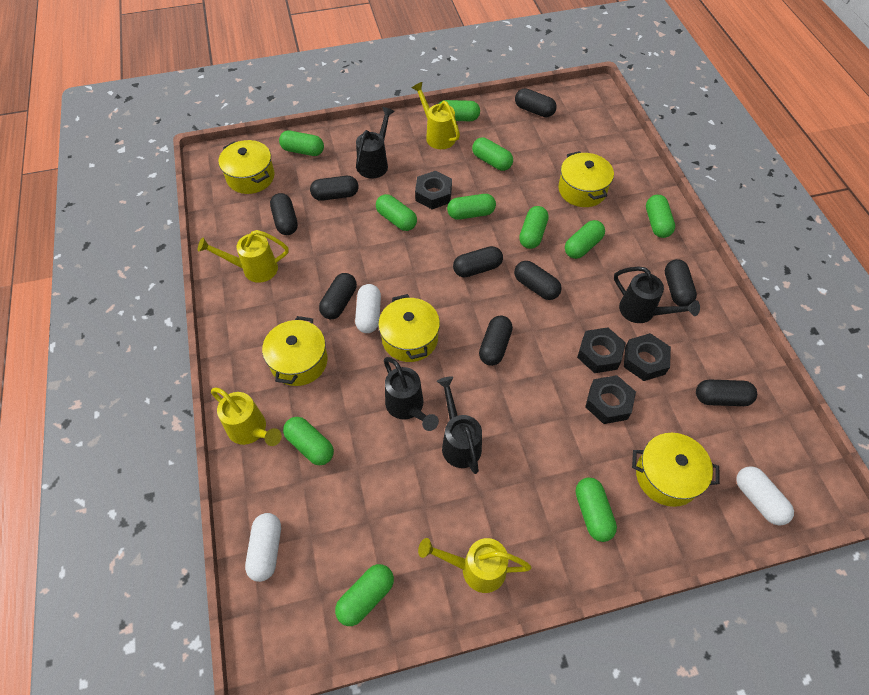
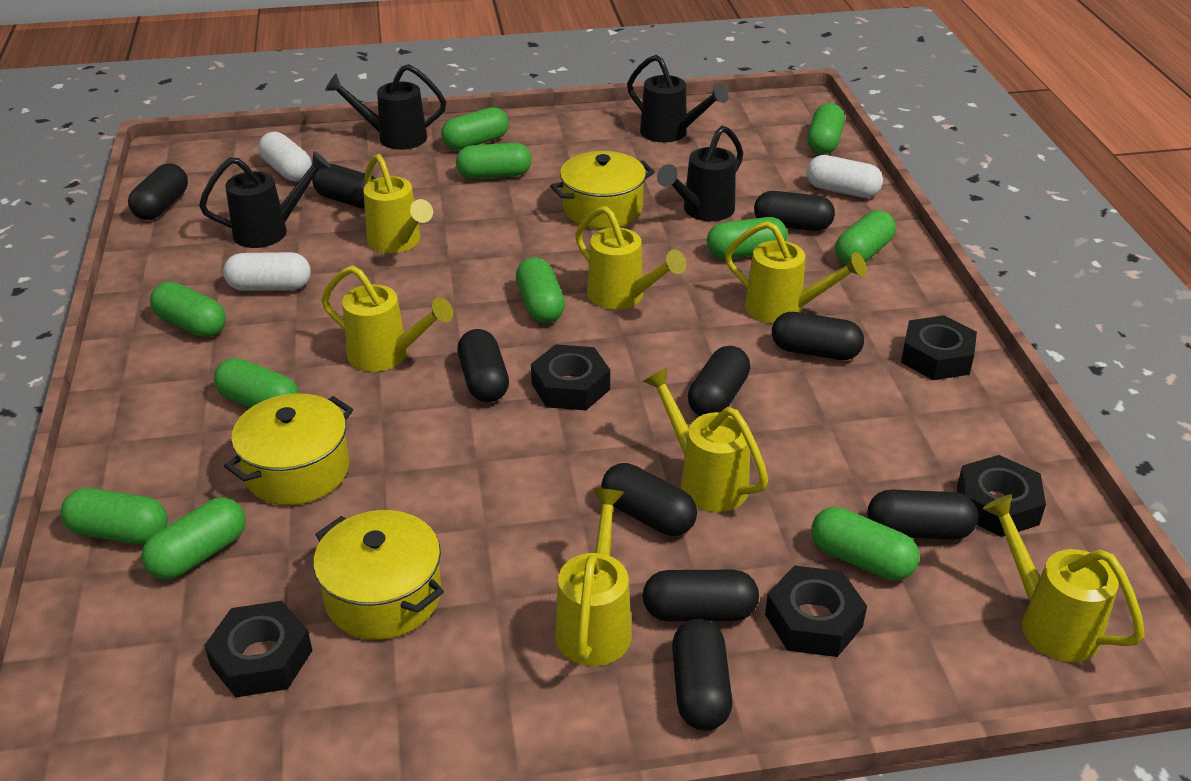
black capsule: 9 -> 10
black nut: 4 -> 5
yellow pot: 5 -> 3
yellow watering can: 4 -> 7

